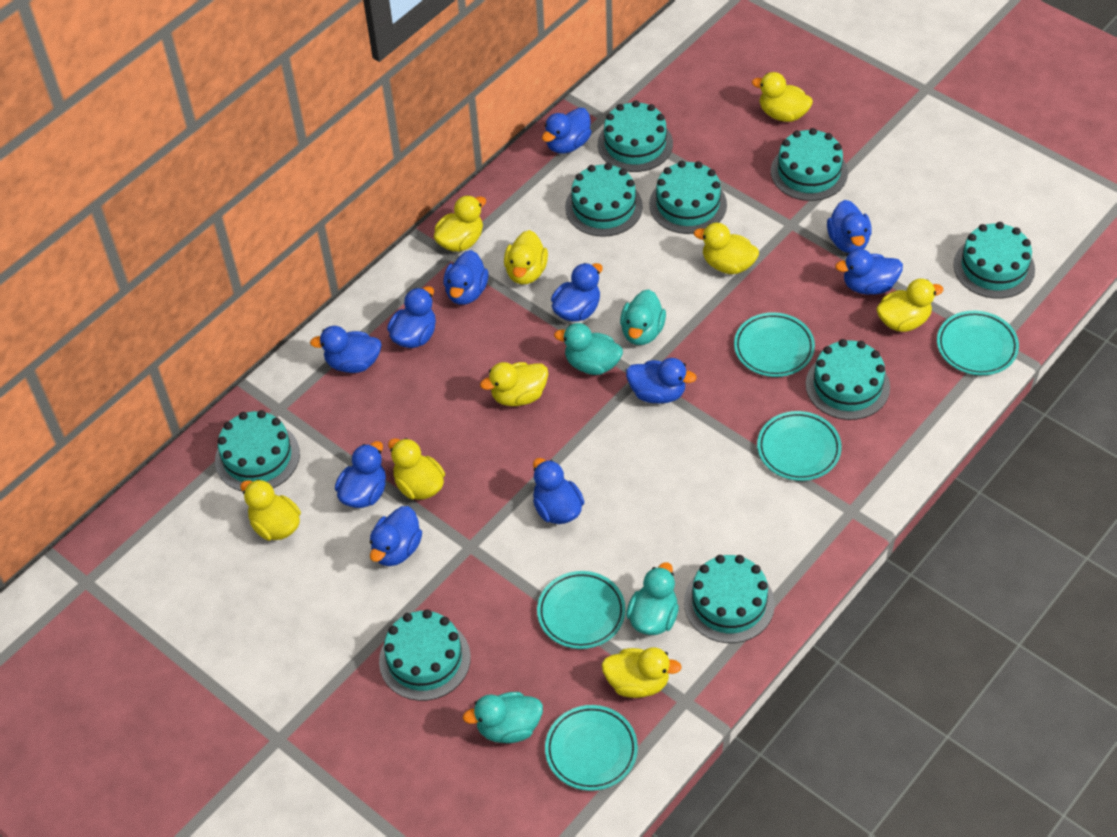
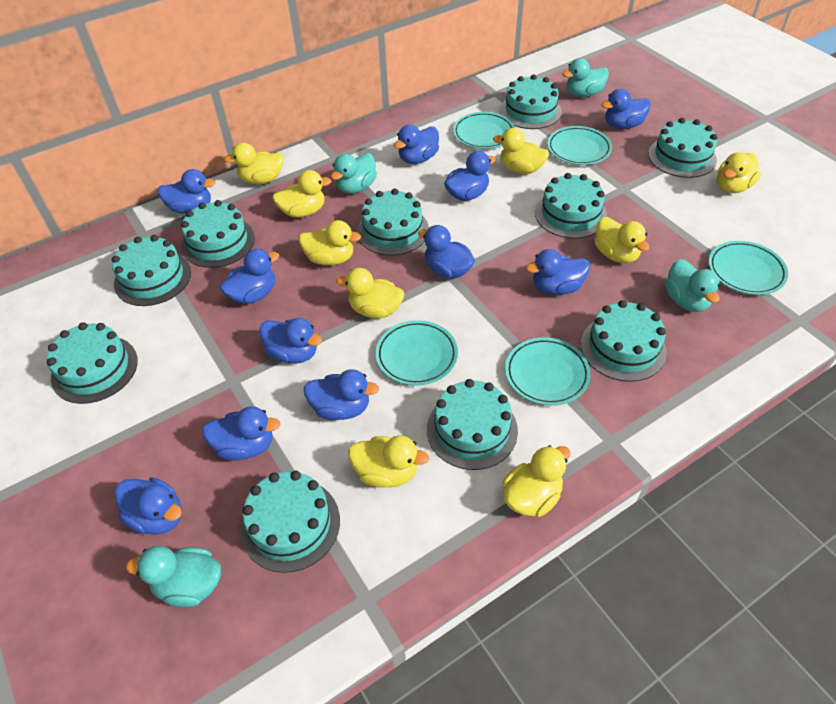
turquoise cake: 9 -> 10

